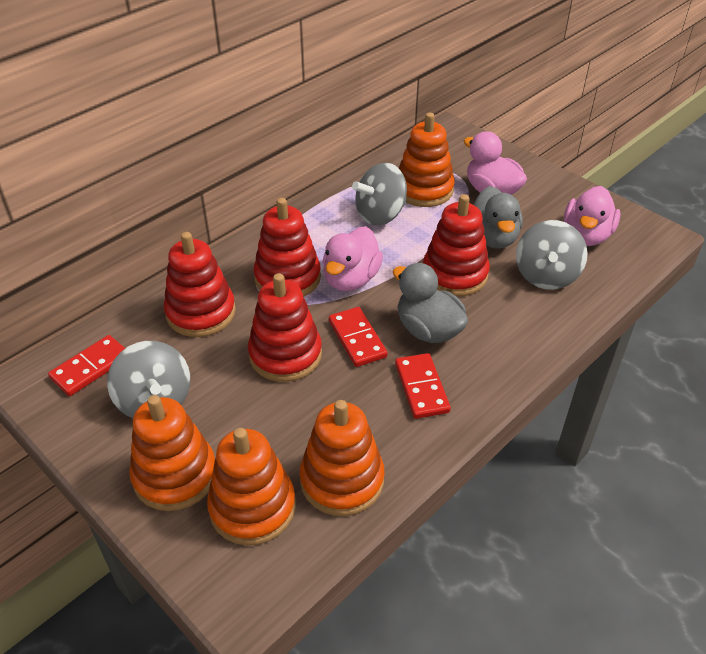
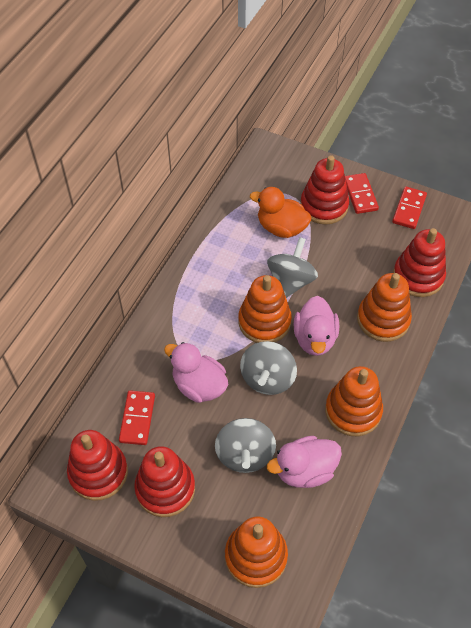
grey duck: 2 -> 0
orange duck: 0 -> 1

